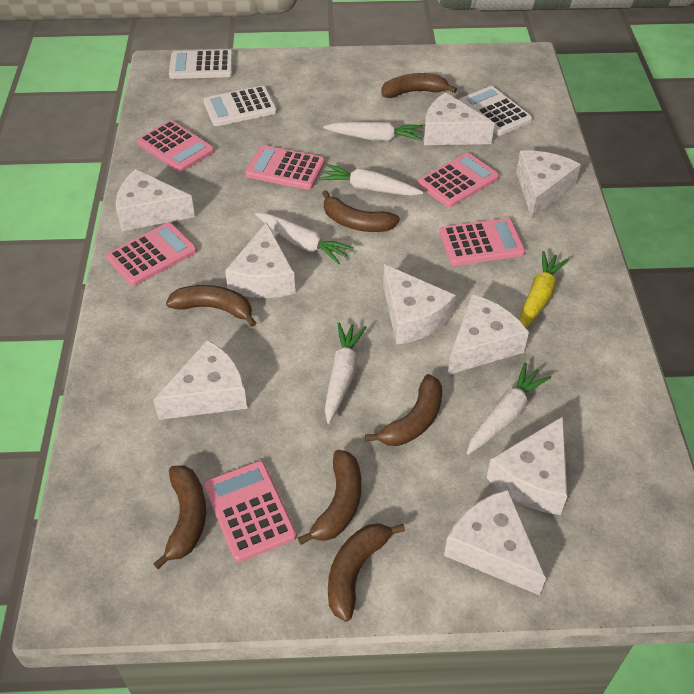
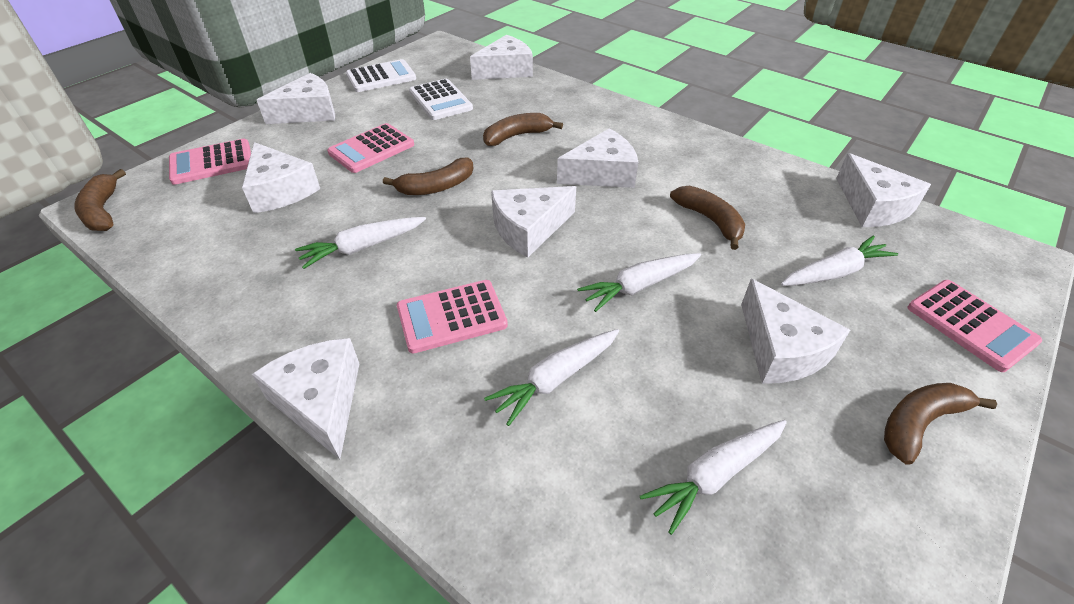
brown banana: 7 -> 5
pink calculator: 6 -> 4
white calculator: 3 -> 2
white cheese: 9 -> 8
yellow carrot: 1 -> 0

